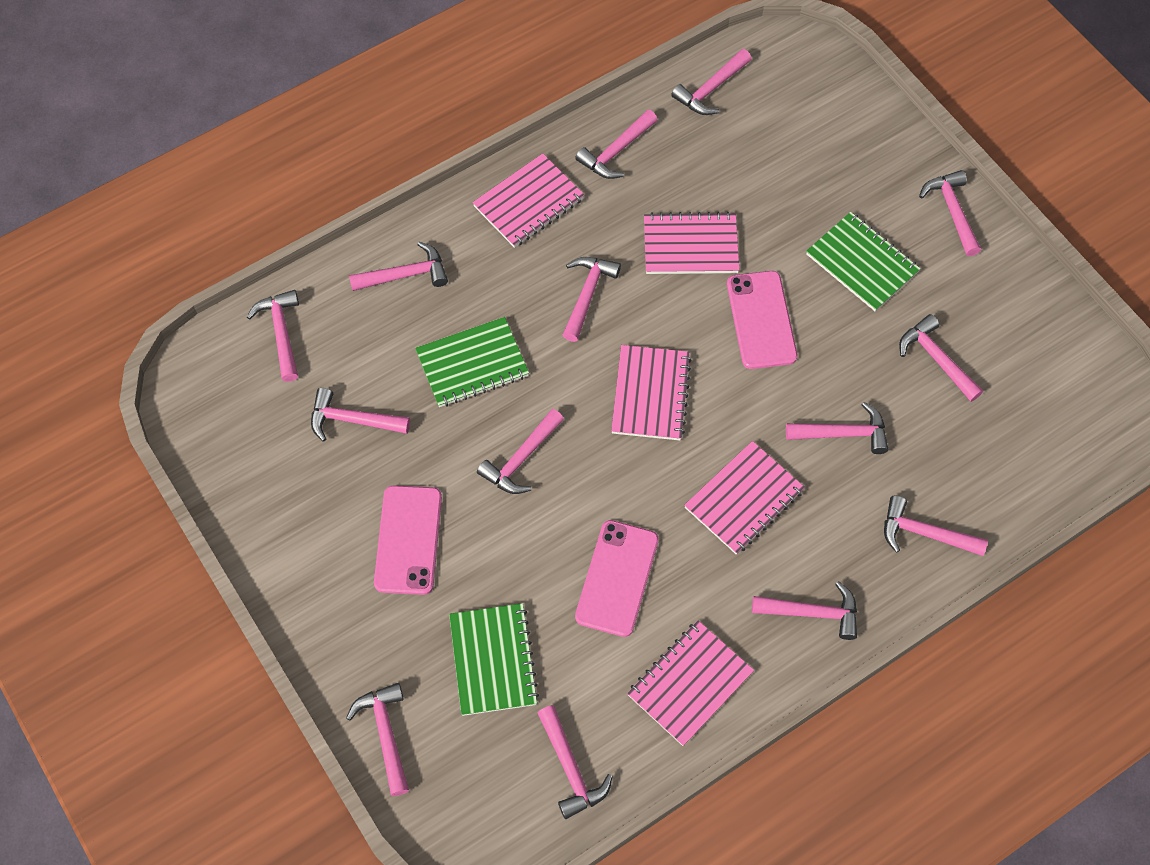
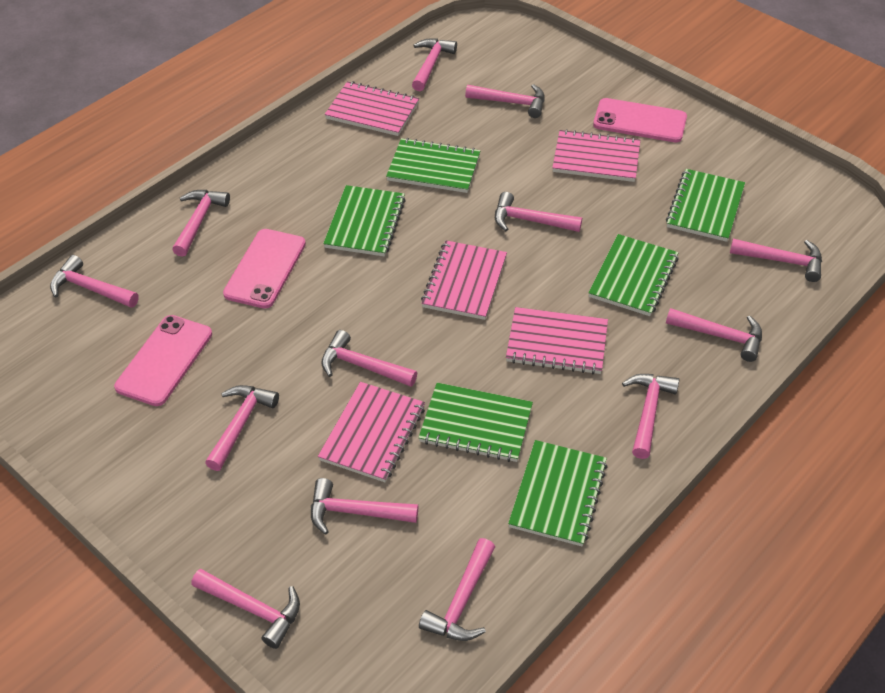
green notebook: 3 -> 6
pink hammer: 14 -> 13

